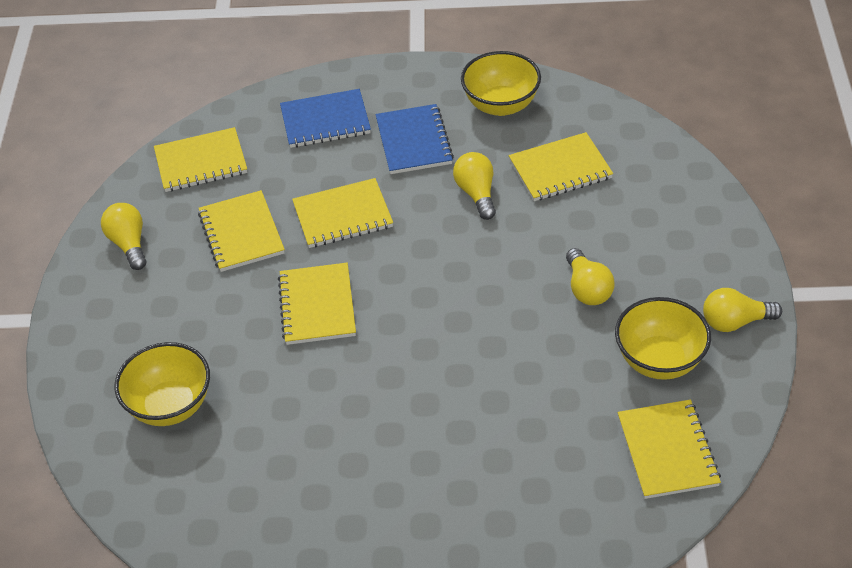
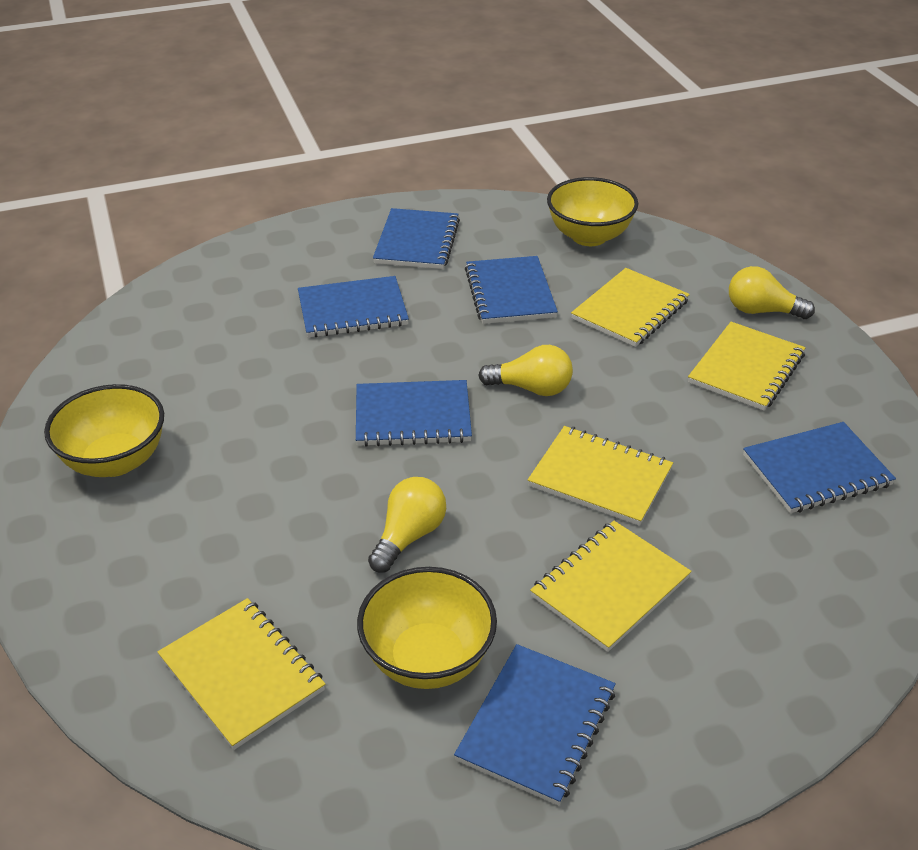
blue notebook: 2 -> 6
yellow light bulb: 4 -> 3
yellow notebook: 6 -> 5

